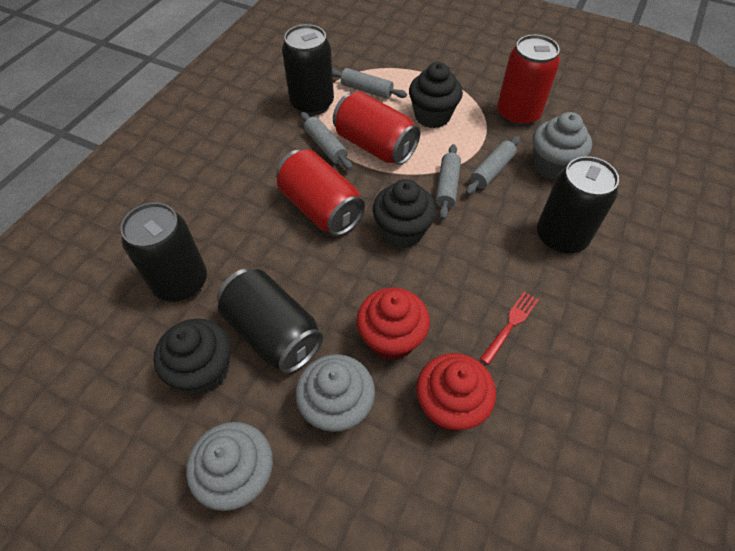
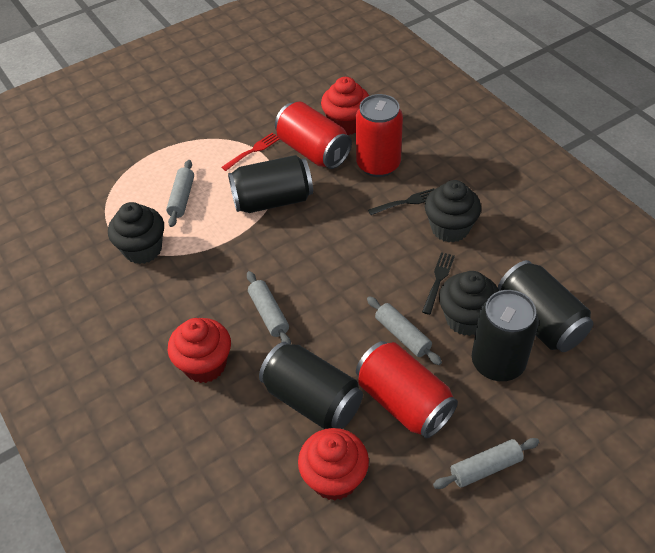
black fork: 0 -> 2
grey cupcake: 3 -> 0
red cupcake: 2 -> 3

